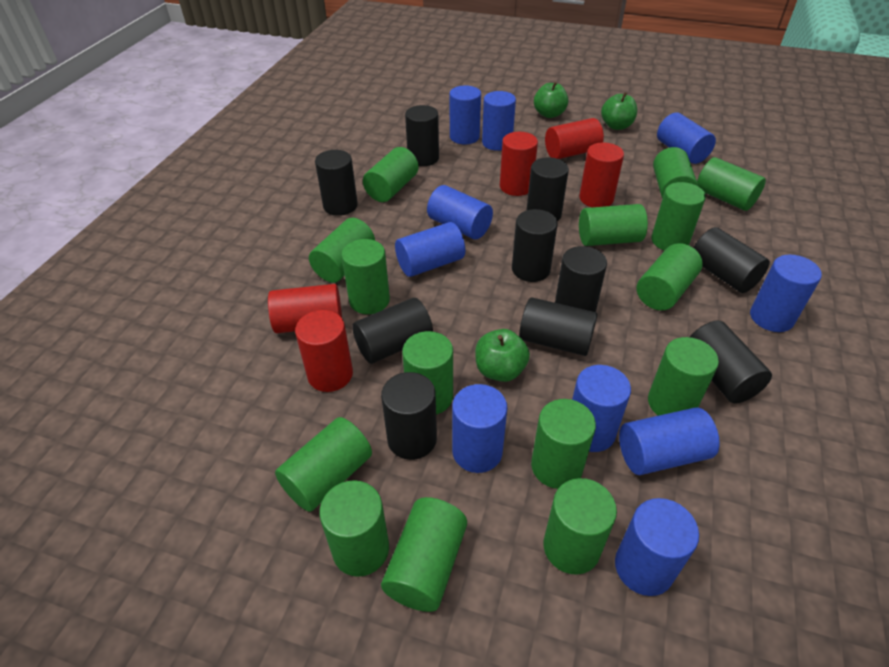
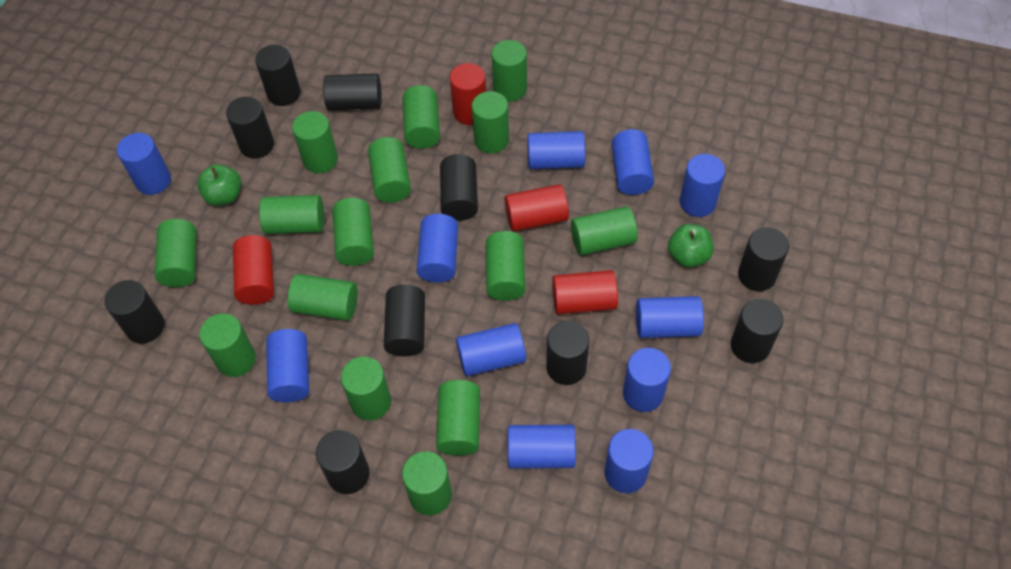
blue cylinder: 10 -> 11
green apple: 3 -> 2
red cylinder: 5 -> 4

